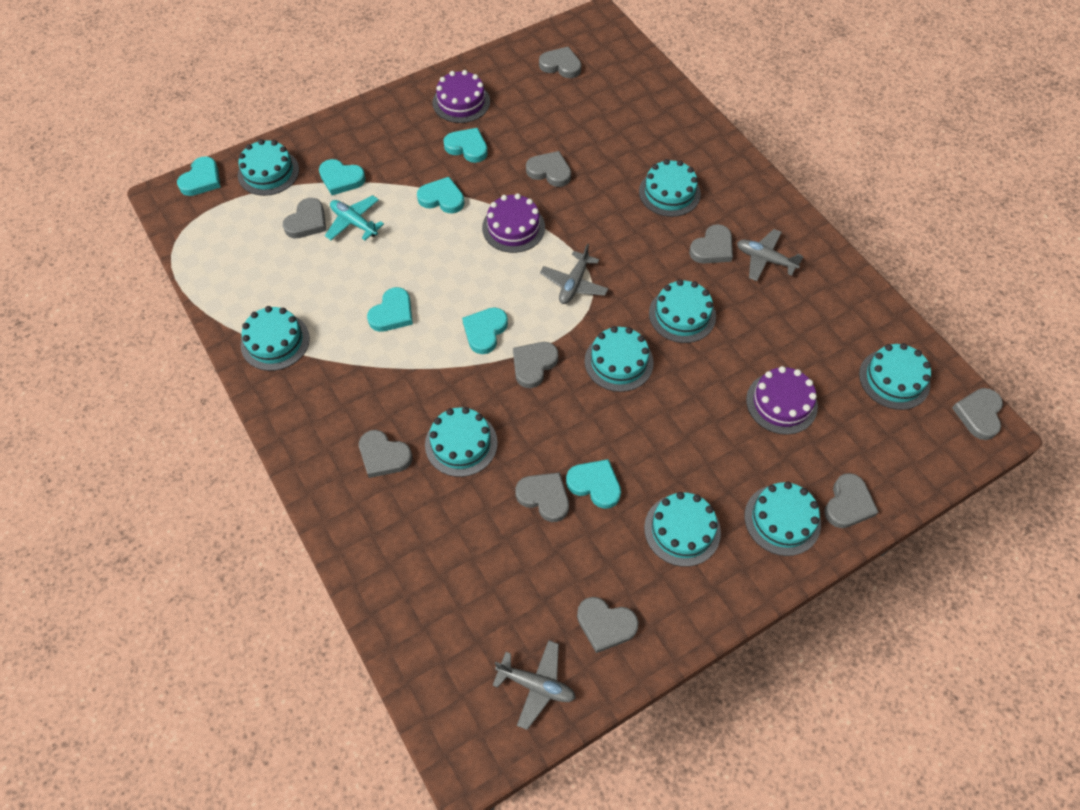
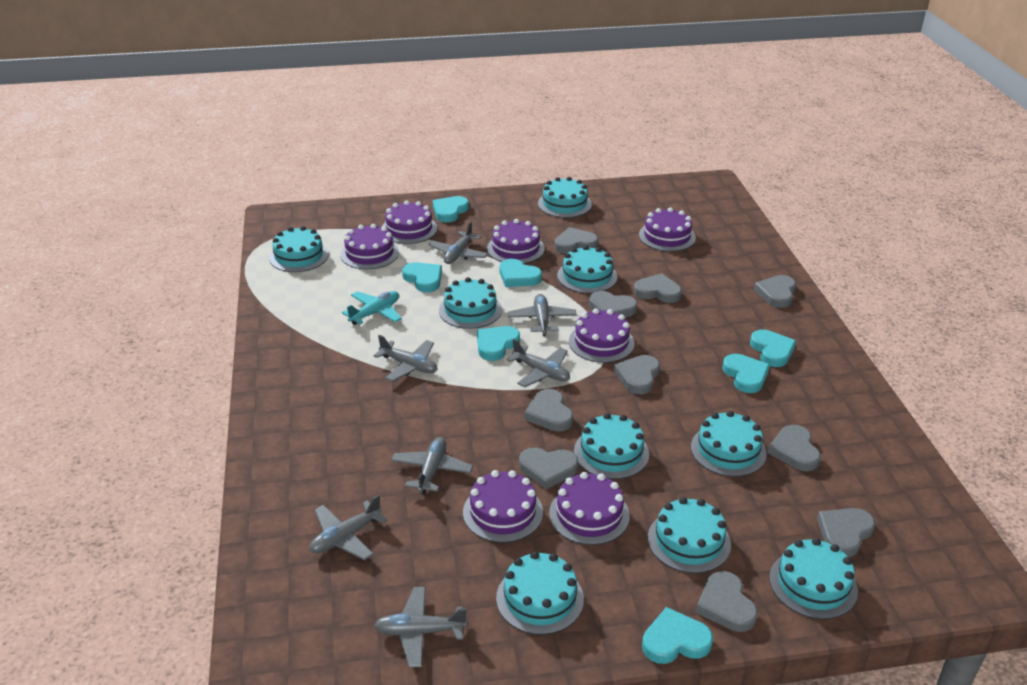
grey plane: 3 -> 7
purple cake: 3 -> 7

